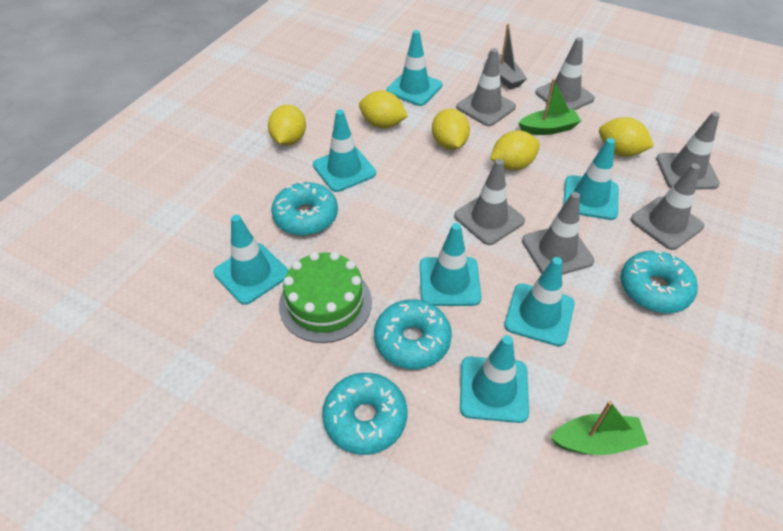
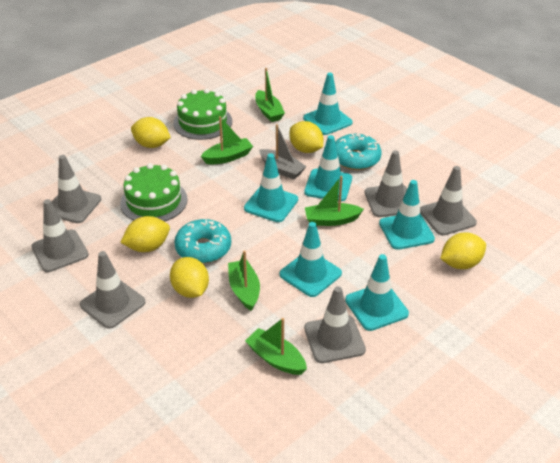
green boat: 2 -> 5
green cake: 1 -> 2
turquoise donut: 4 -> 2
turquoise traffic cone: 7 -> 6

